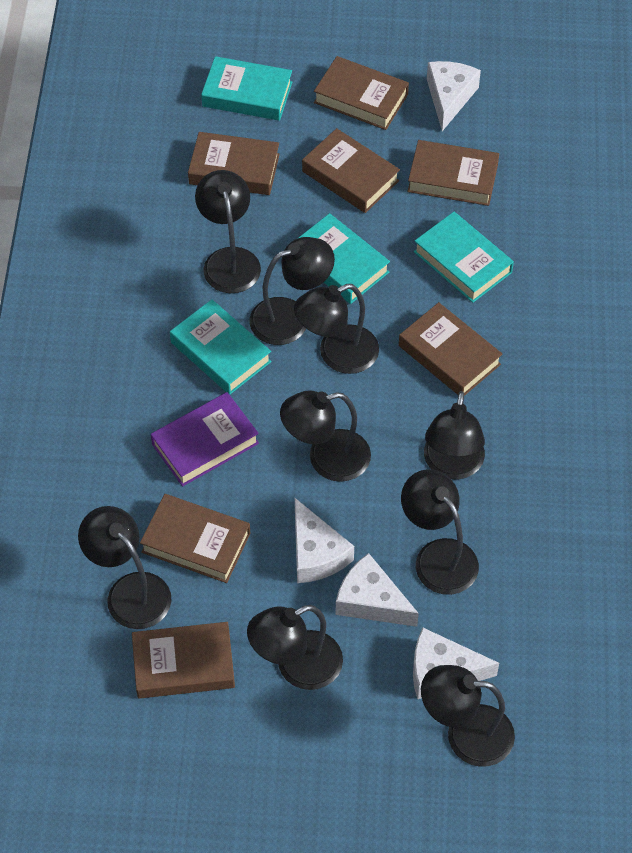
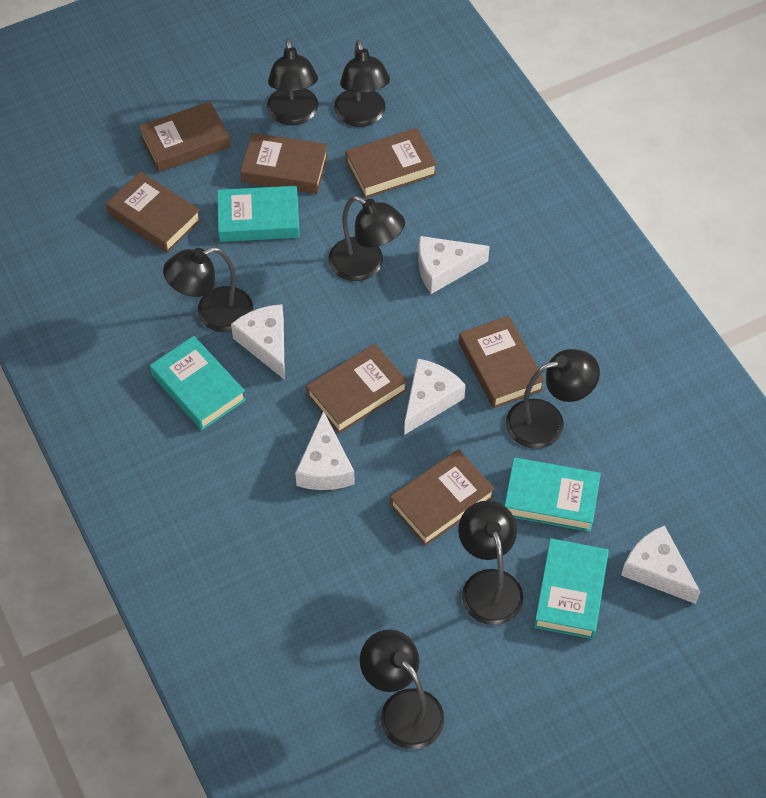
black lamp: 9 -> 7
purple book: 1 -> 0
white cheese: 4 -> 5

